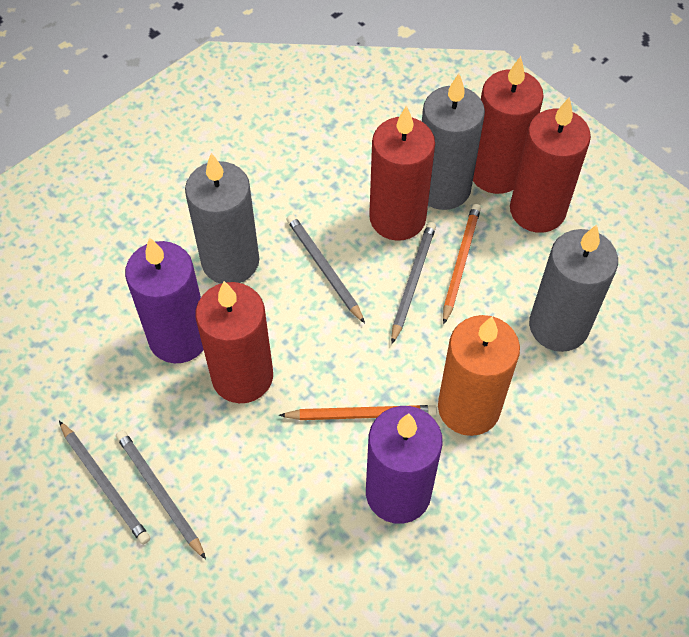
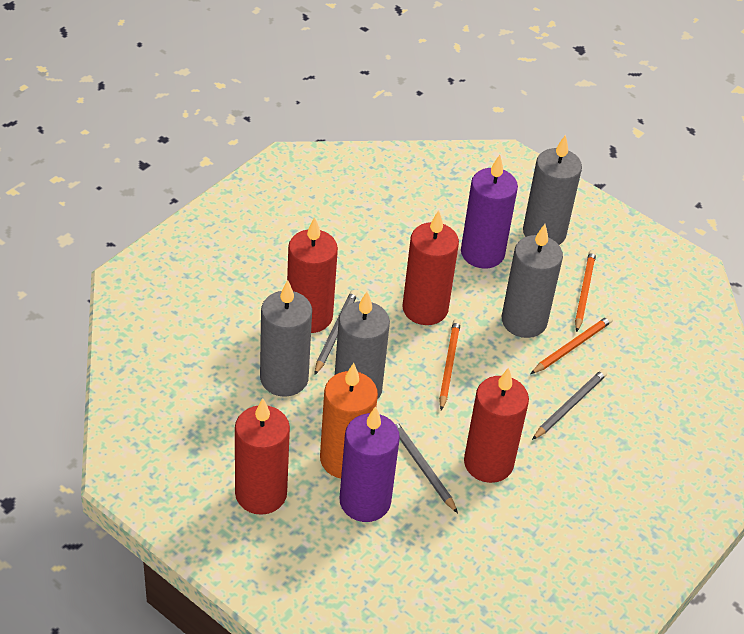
grey candle: 3 -> 4
grey pencil: 4 -> 3
orange pencil: 2 -> 3

